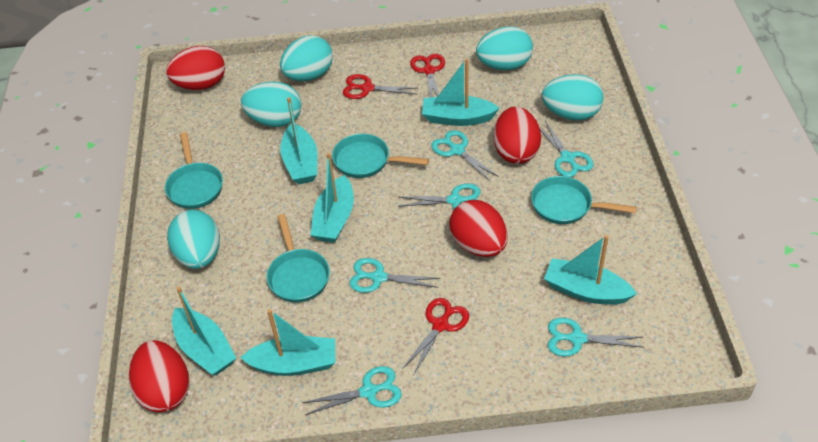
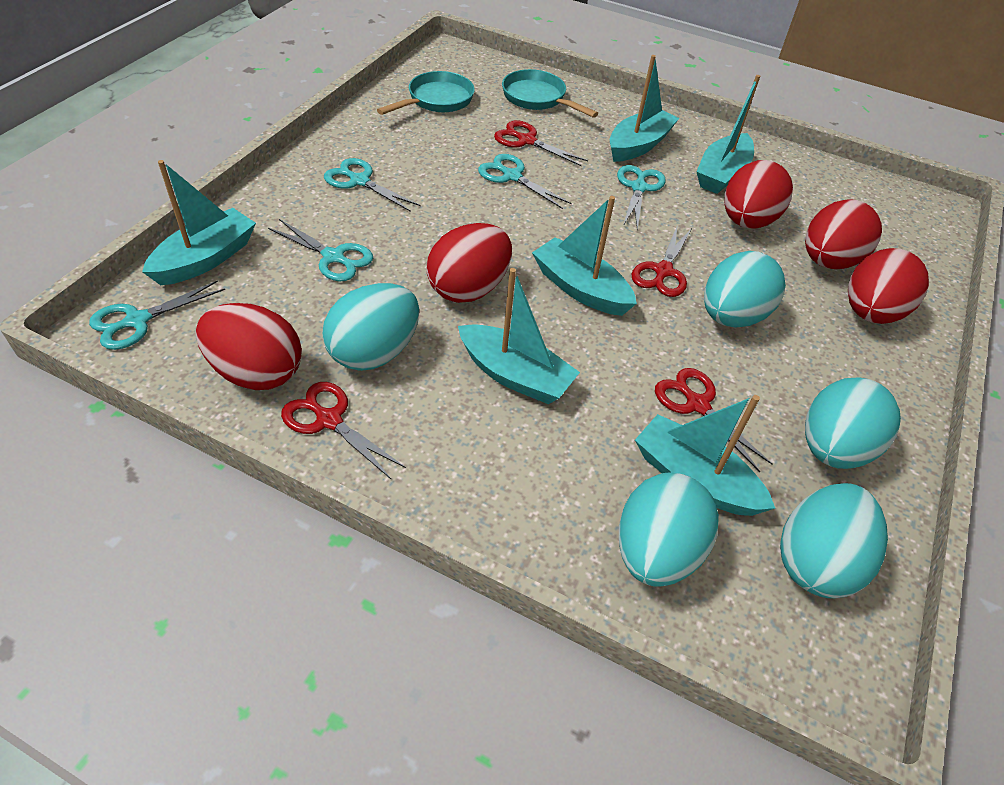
red egg: 4 -> 5
red scissors: 3 -> 4
turquoise pan: 4 -> 2
turquoise scissors: 6 -> 5

